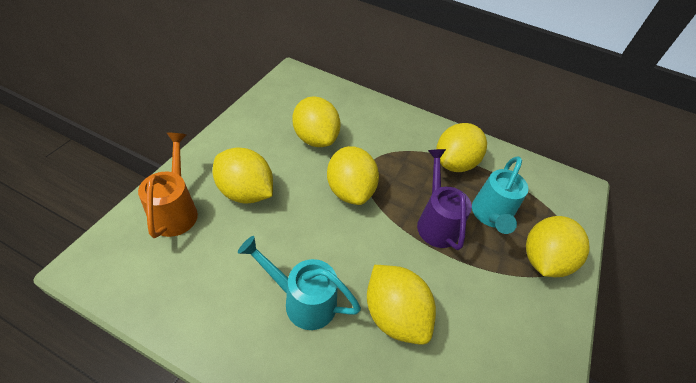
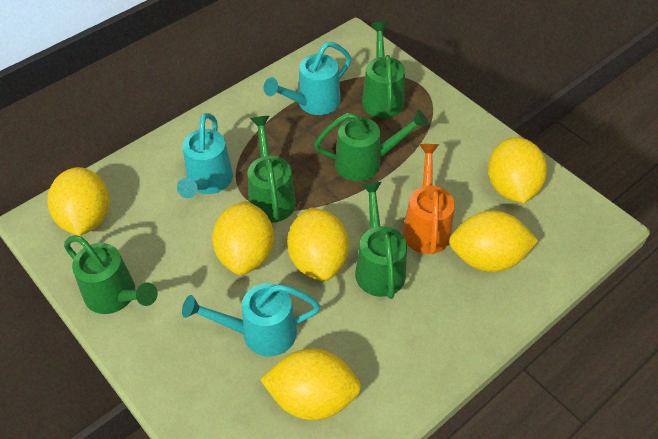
green watering can: 0 -> 5
purple watering can: 1 -> 0
turquoise watering can: 2 -> 3

